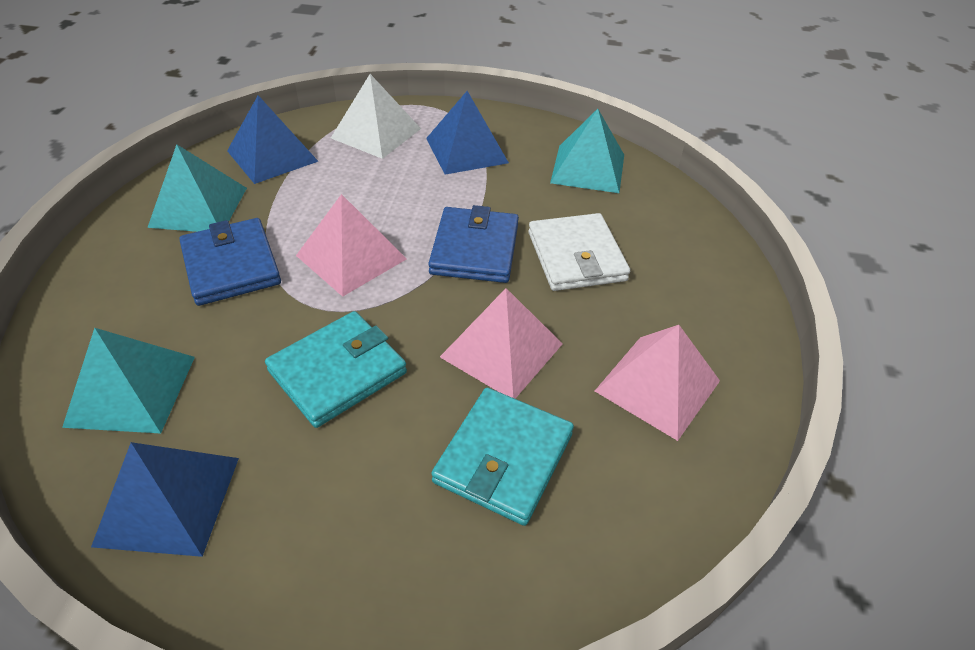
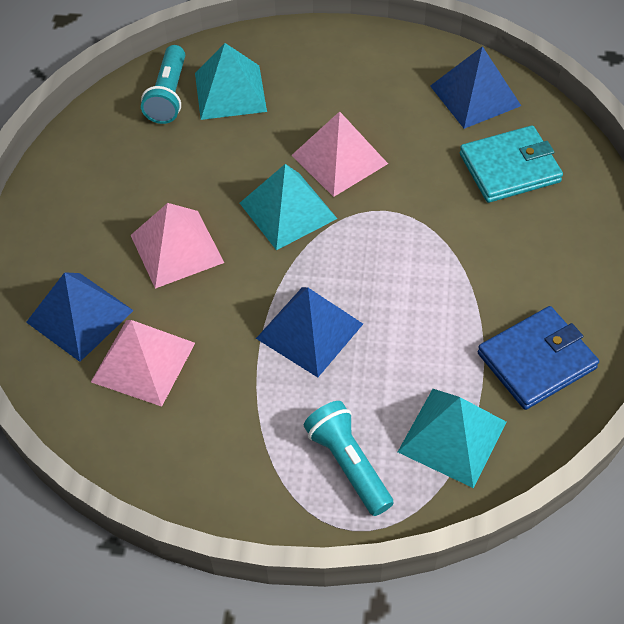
blue wallet: 2 -> 1
turquoise flashlight: 0 -> 2
turquoise wallet: 2 -> 1
white pyramid: 1 -> 0
white wallet: 1 -> 0

